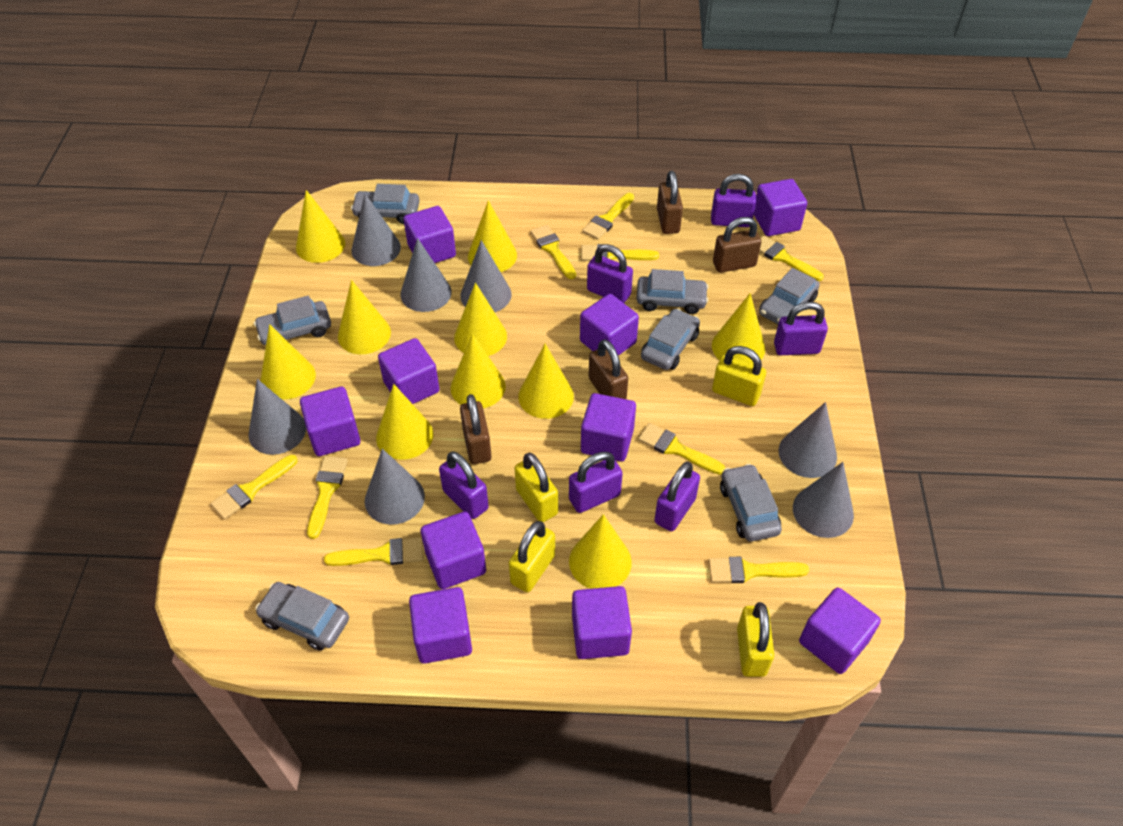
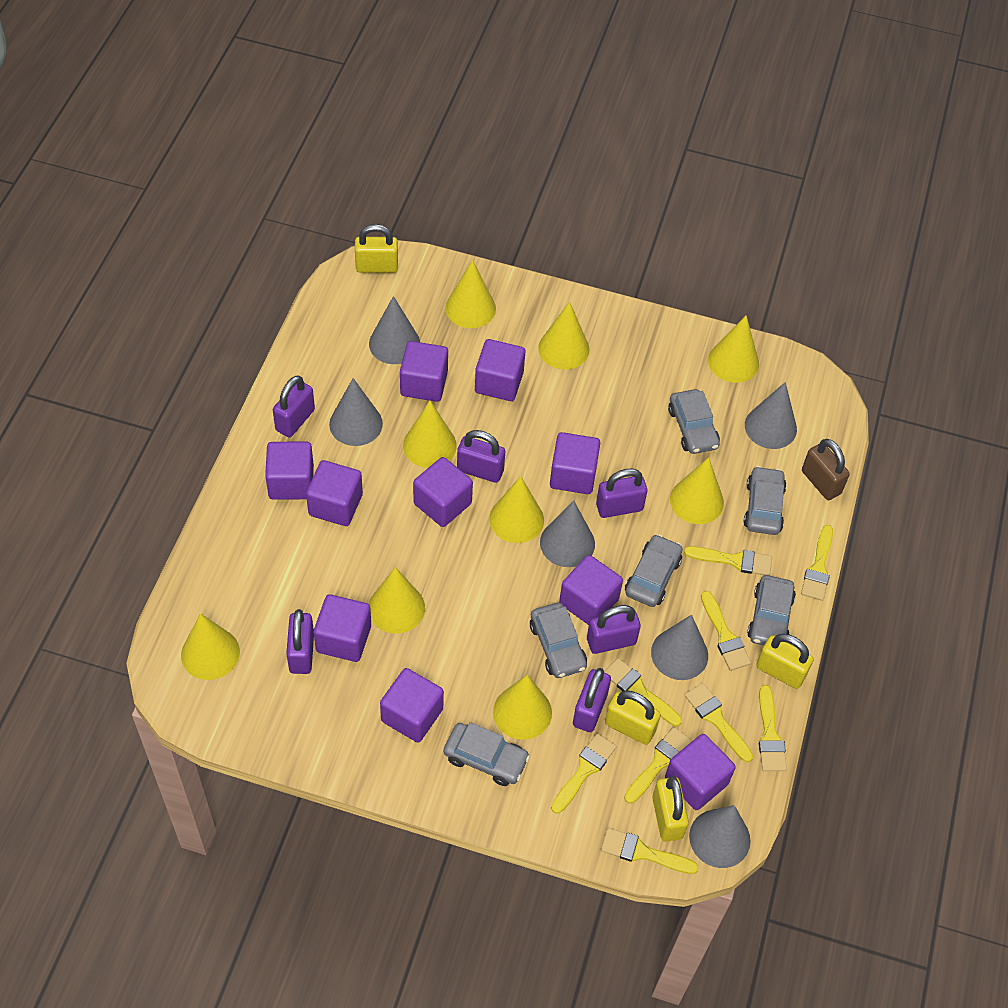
brown padlock: 4 -> 1
grey car: 7 -> 6
grey cone: 7 -> 6
yellow cone: 10 -> 9

